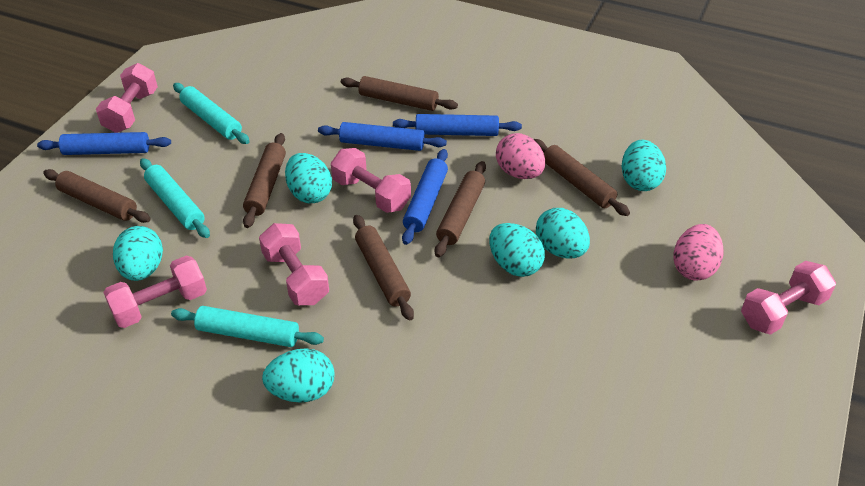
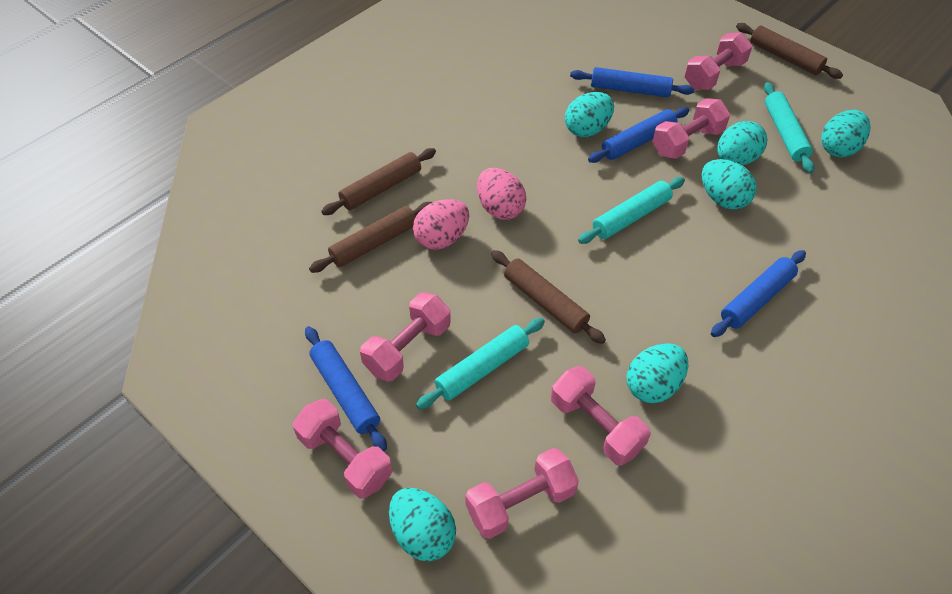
brown rolling pin: 6 -> 4
pink dumbbell: 5 -> 6

